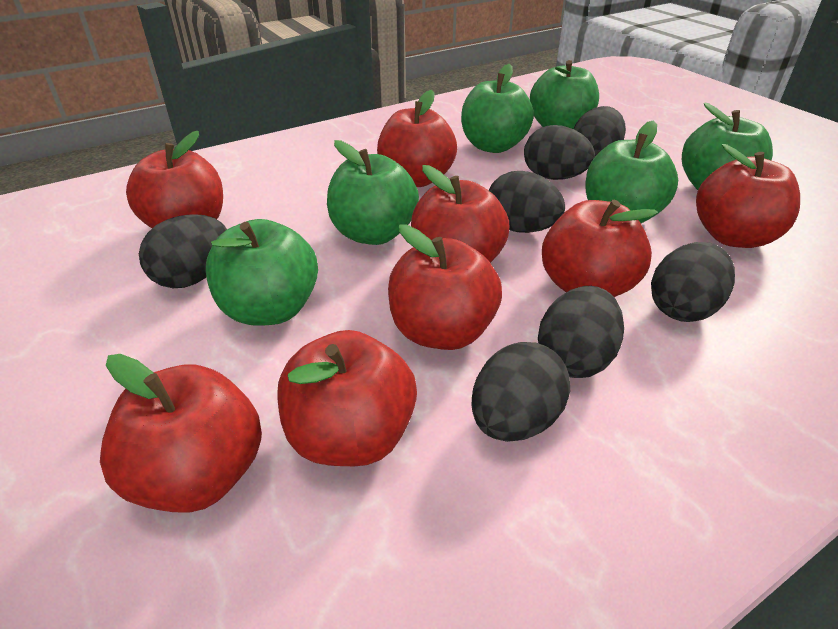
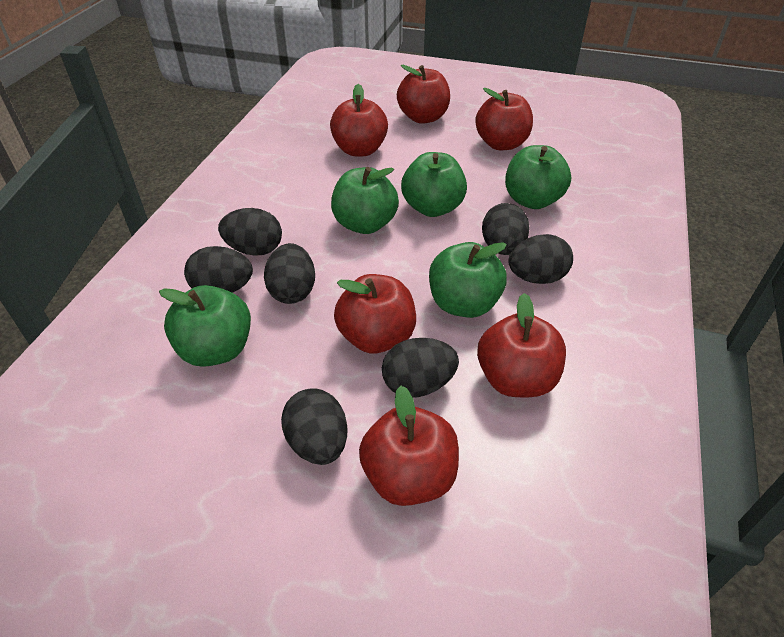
green apple: 6 -> 5
red apple: 8 -> 6

